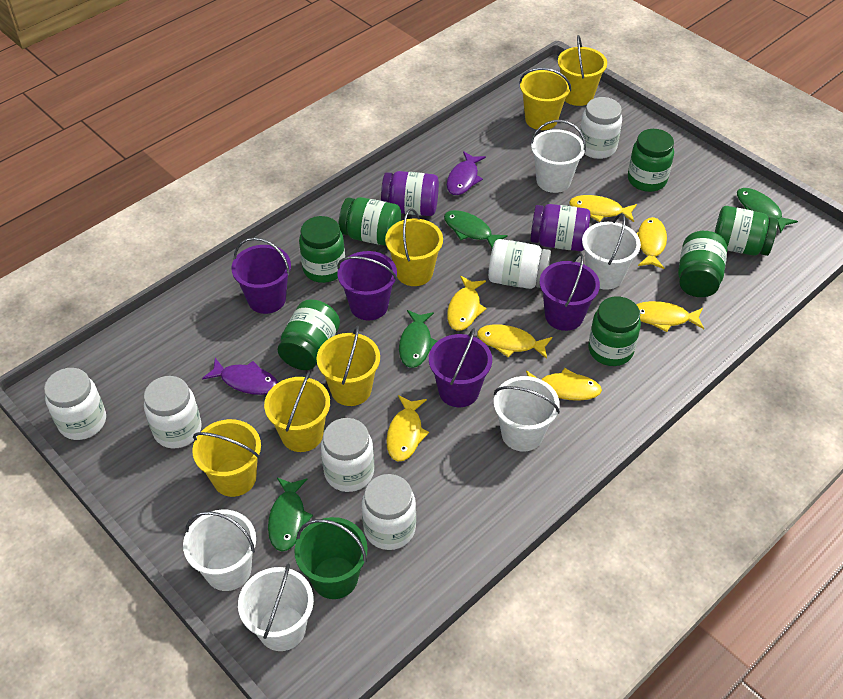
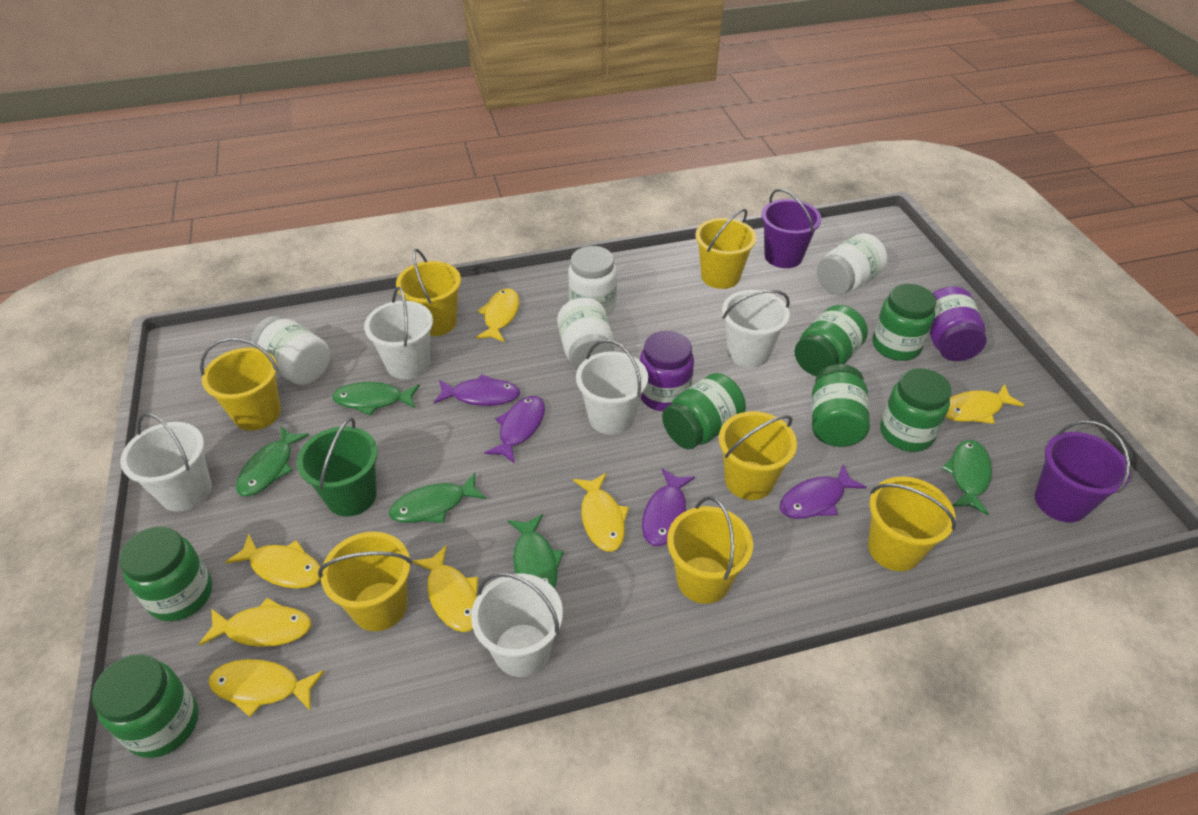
green fish: 4 -> 5
purple bucket: 4 -> 2
purple fish: 2 -> 4
white jar: 6 -> 4
yellow bucket: 6 -> 7

